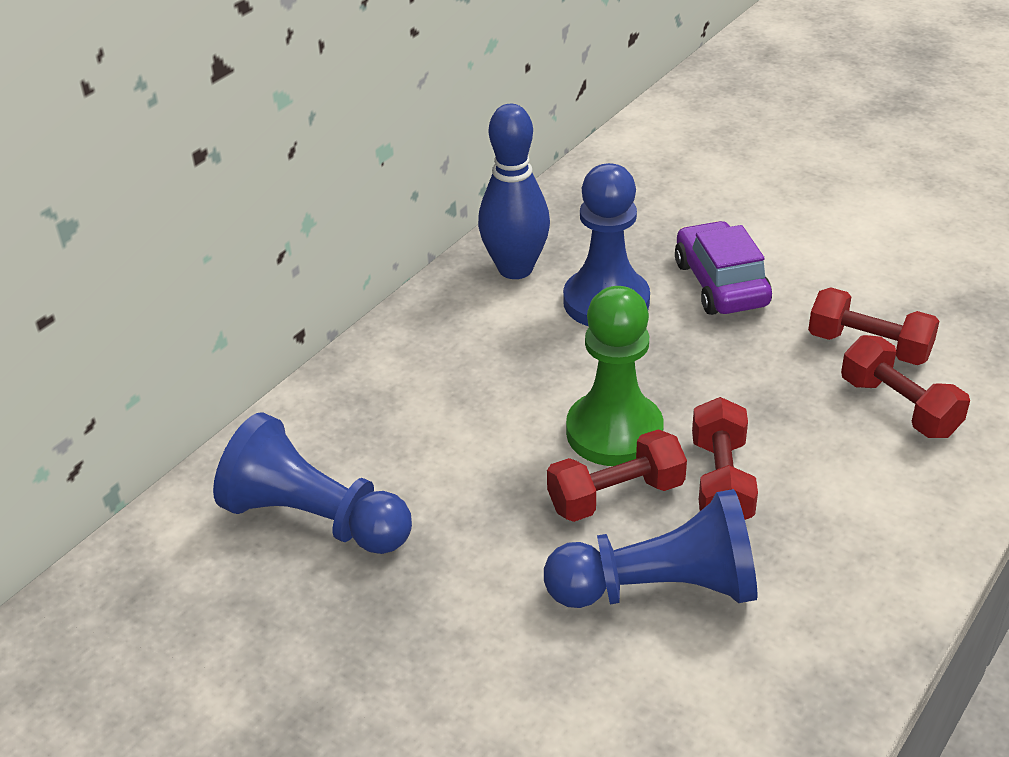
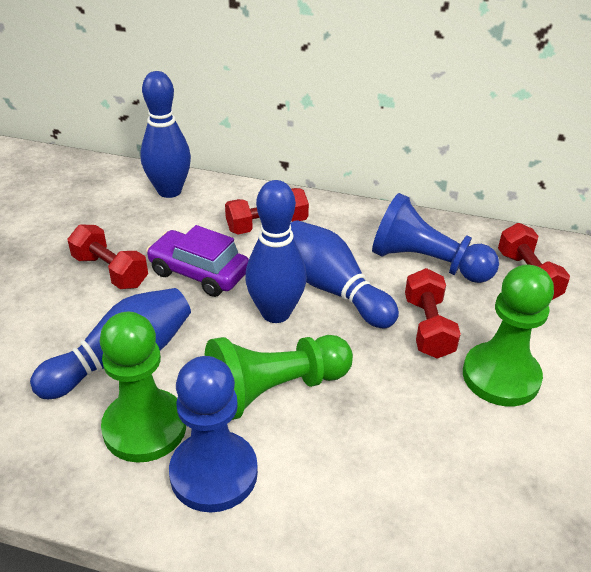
blue bowling pin: 1 -> 4
blue pawn: 3 -> 2
green pawn: 1 -> 3

